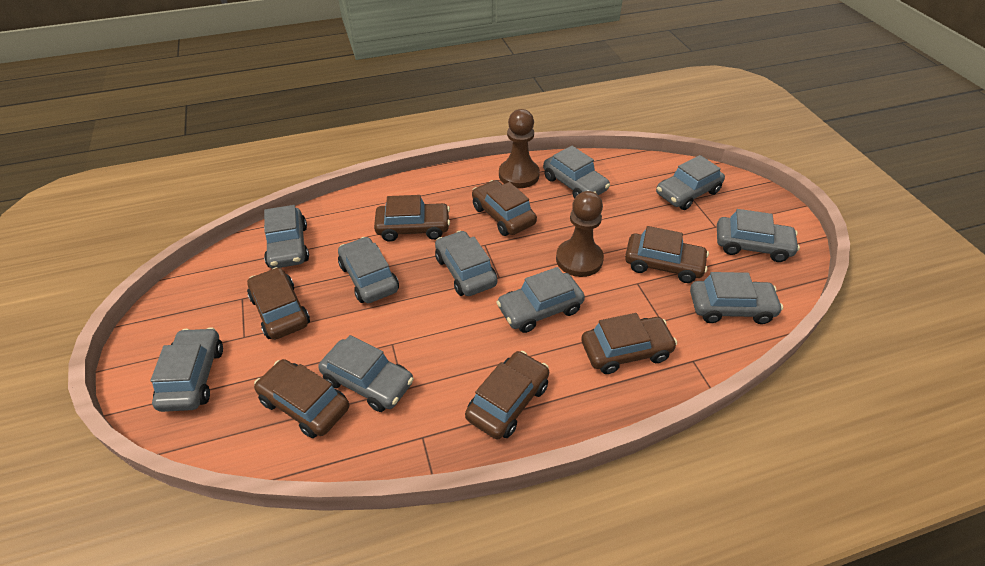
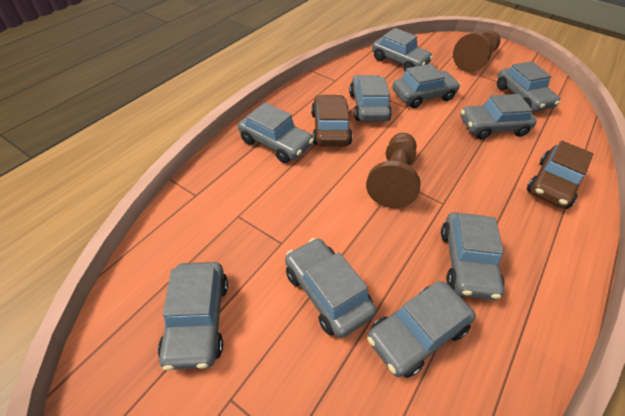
brown car: 7 -> 2

